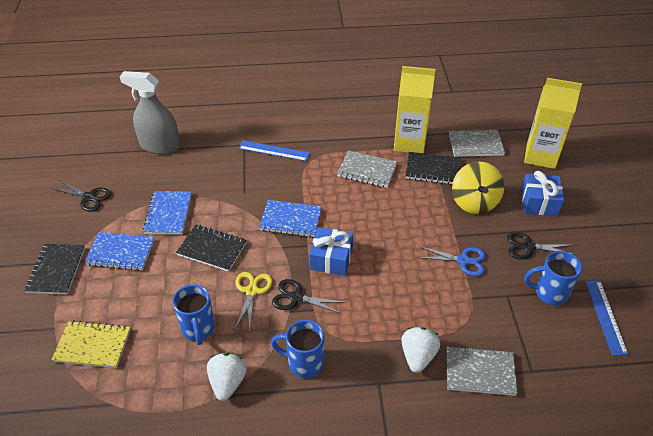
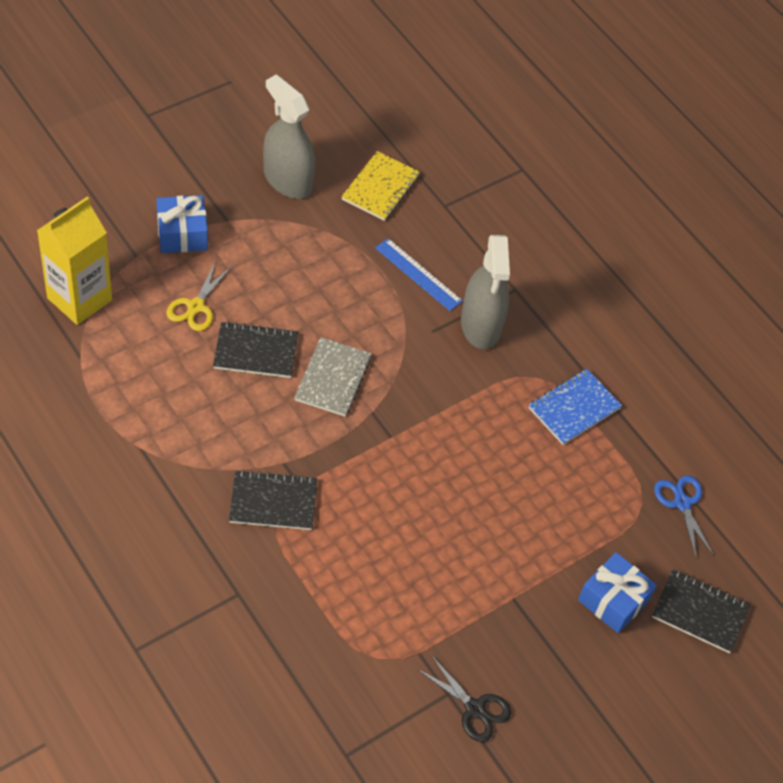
black scissors: 3 -> 1
blue mug: 3 -> 0
blue notebook: 3 -> 1
blue ruler: 2 -> 1
grey notebook: 3 -> 1
grey spray bottle: 1 -> 2
white strawberry: 2 -> 0
yellow carton: 2 -> 1
yellow spinning top: 1 -> 0

